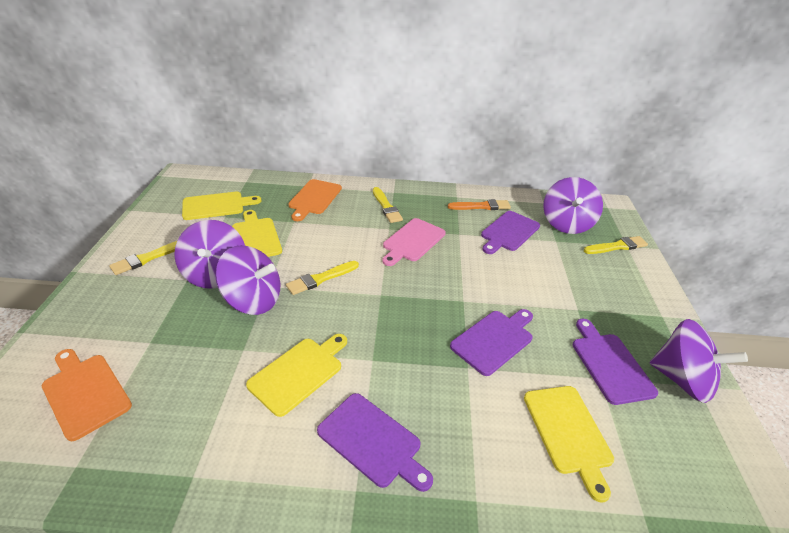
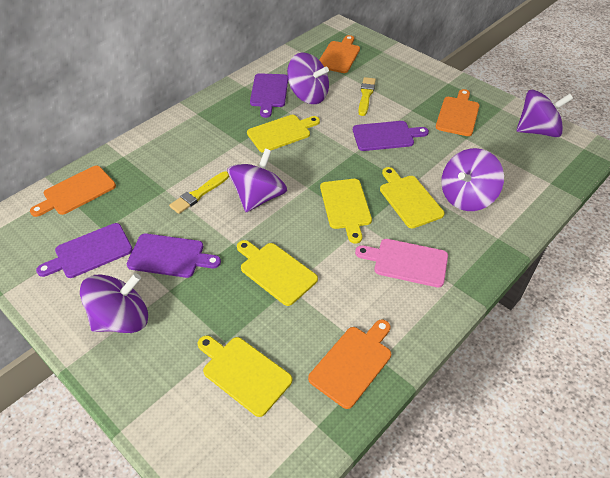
orange brush: 1 -> 0
orange cutting board: 2 -> 4
purple spinning top: 4 -> 5
yellow brush: 4 -> 2
yellow cutting board: 4 -> 5

